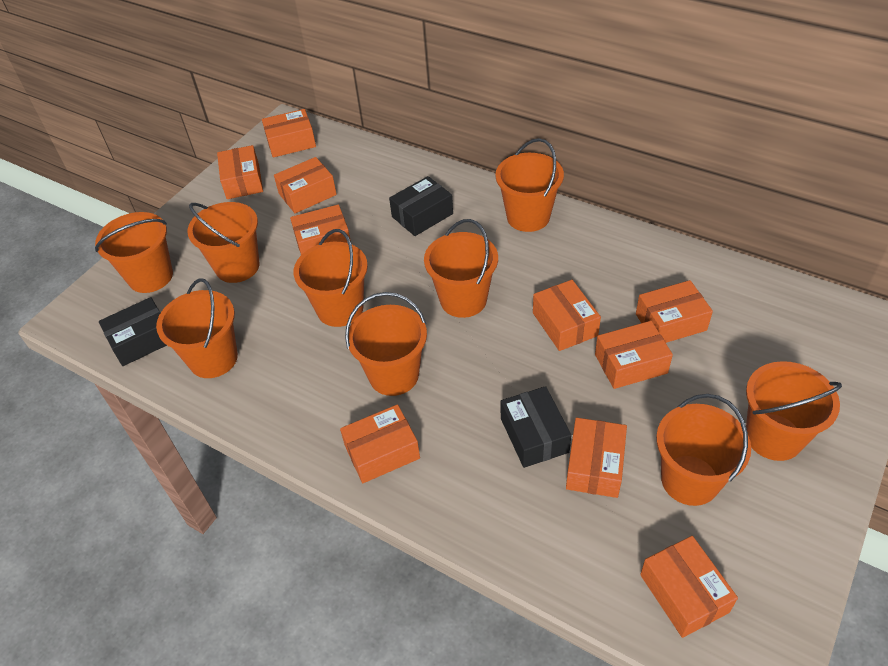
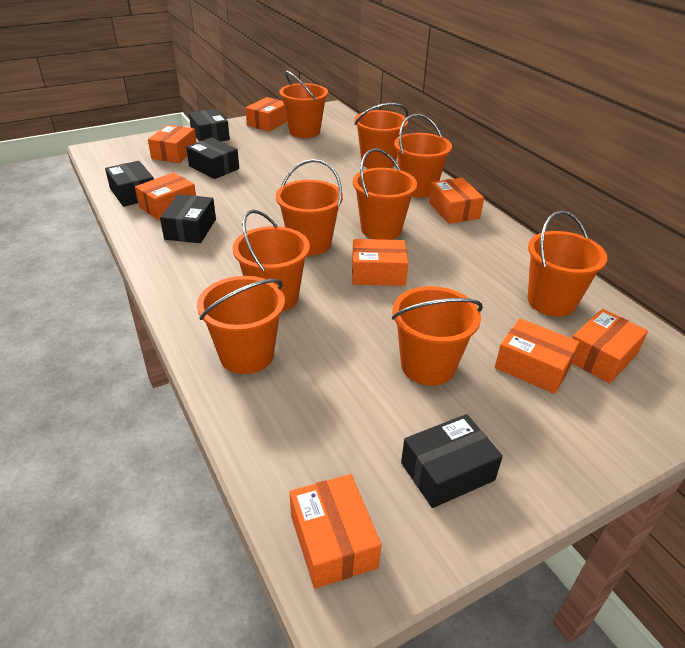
black box: 3 -> 5
orange box: 10 -> 8

